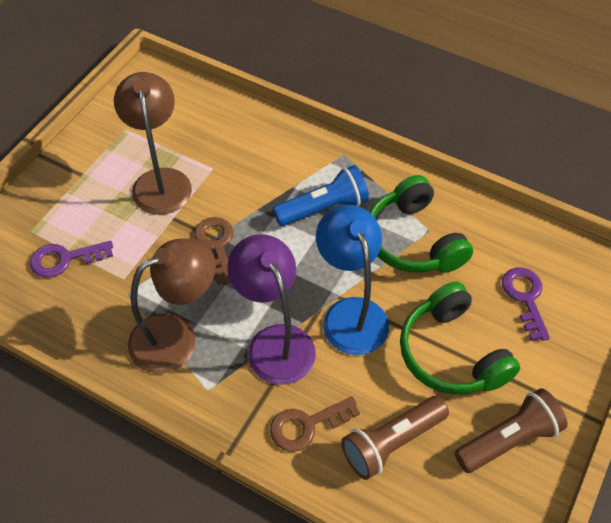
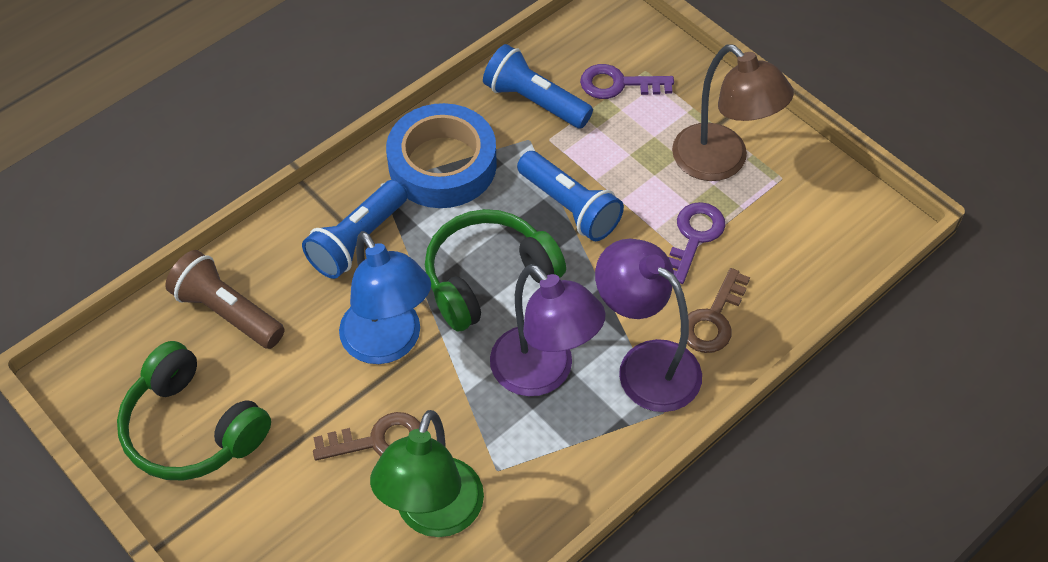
blue flashlight: 1 -> 3
blue tape: 0 -> 1
brown flashlight: 2 -> 1
brown lamp: 2 -> 1
green lamp: 0 -> 1
purple lamp: 1 -> 2

